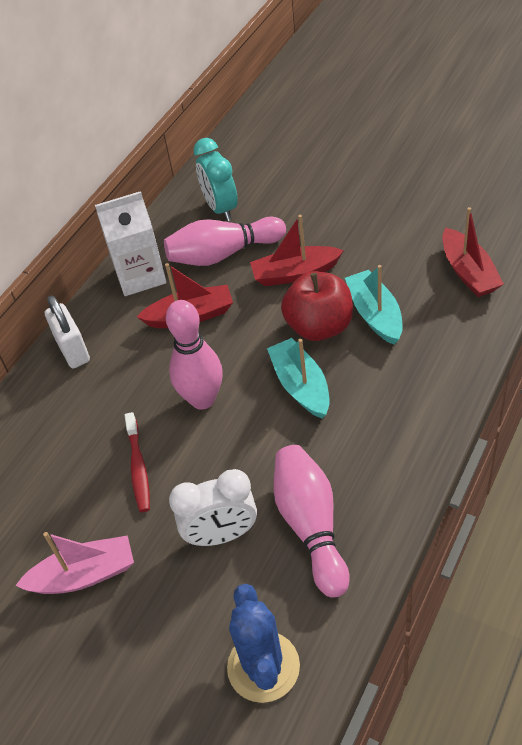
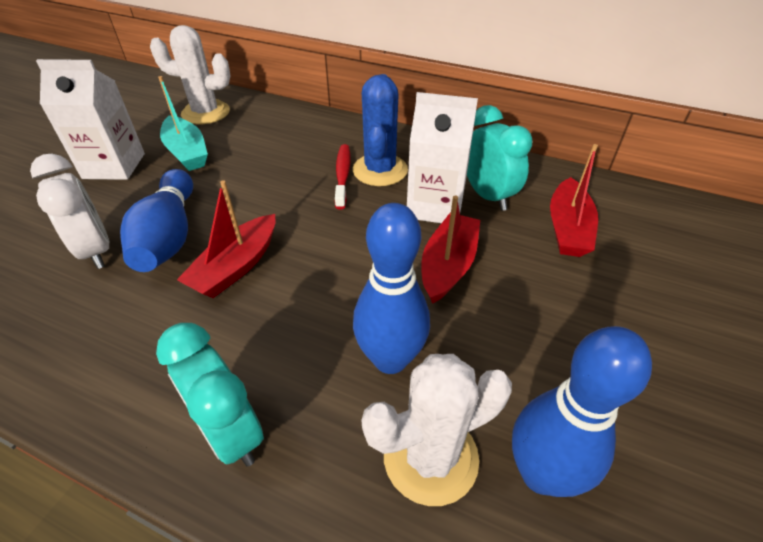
blue bowling pin: 0 -> 3
pink boat: 1 -> 0
pink bowling pin: 3 -> 0
red apple: 1 -> 0
turquoise boat: 2 -> 1
turquoise clock: 1 -> 2
white cactus: 0 -> 2
white carton: 1 -> 2
white padlock: 1 -> 0

